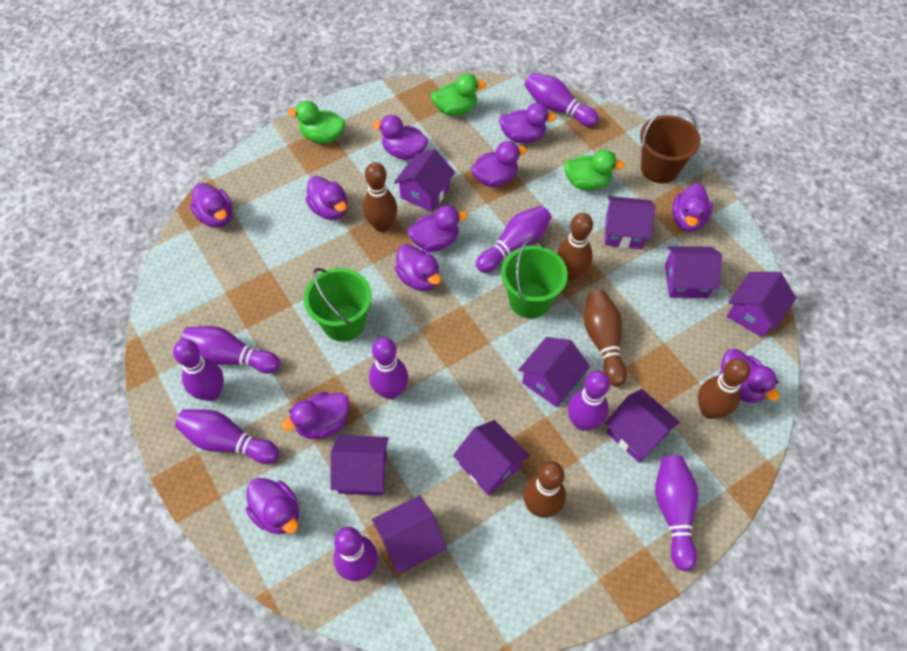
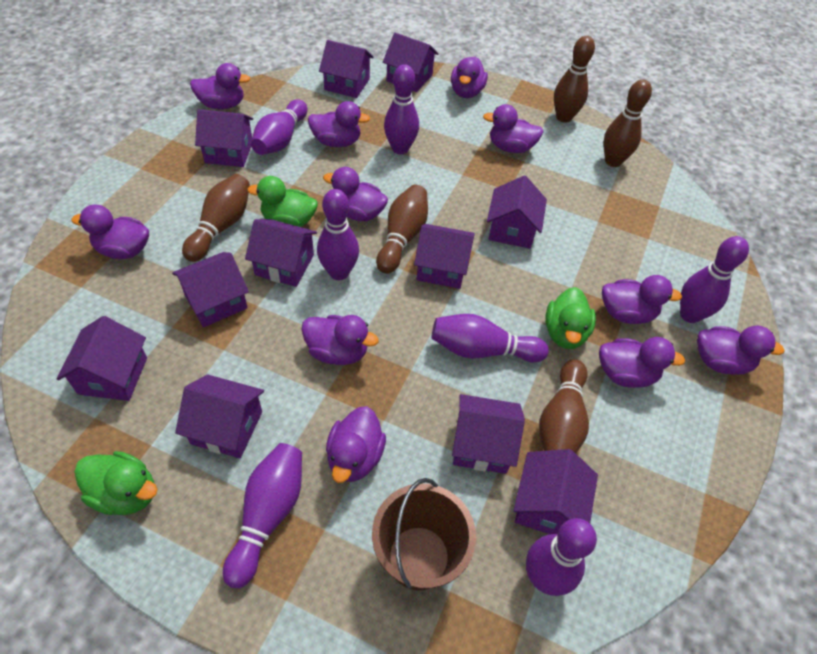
green bucket: 2 -> 0
purple bowling pin: 9 -> 7
purple house: 9 -> 11

